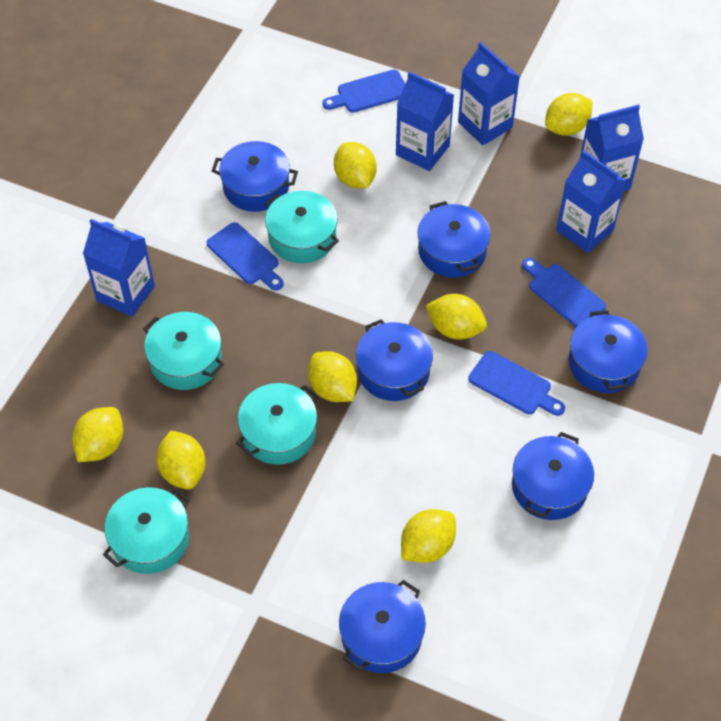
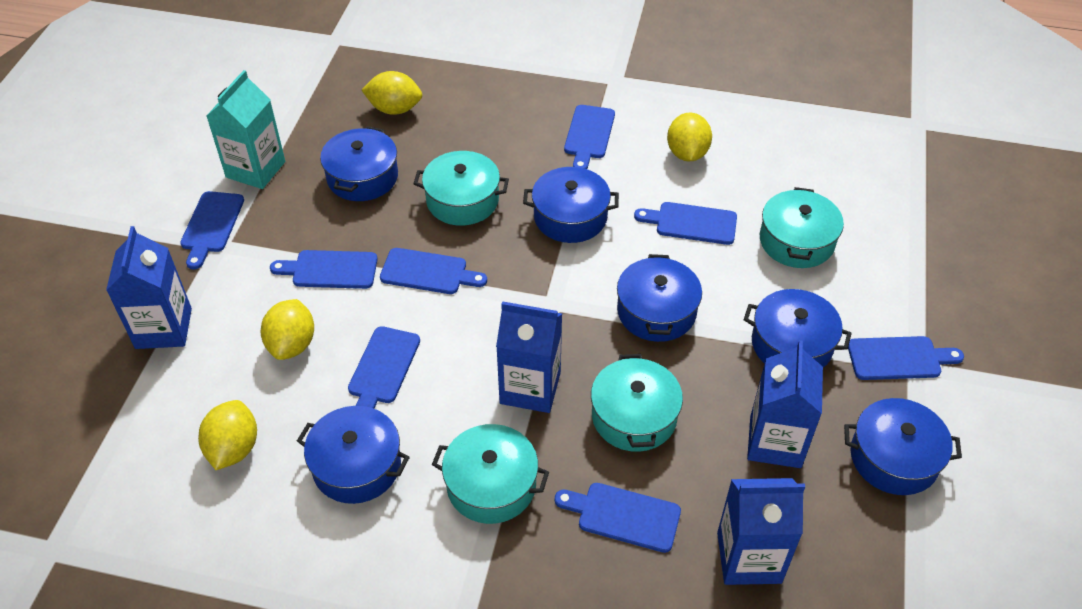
blue carton: 5 -> 4
blue cutting board: 4 -> 8
turquoise carton: 0 -> 1
yellow lemon: 7 -> 4

